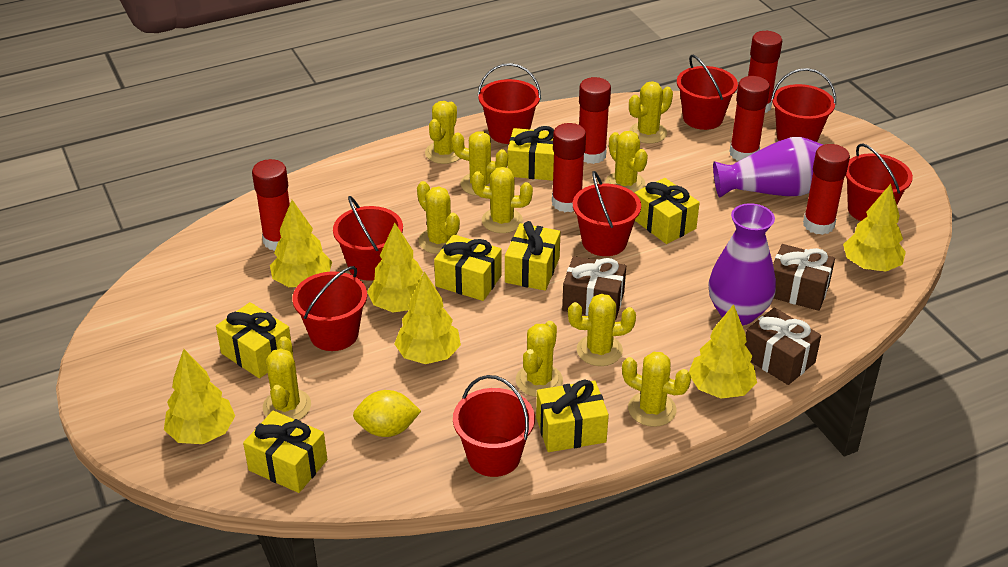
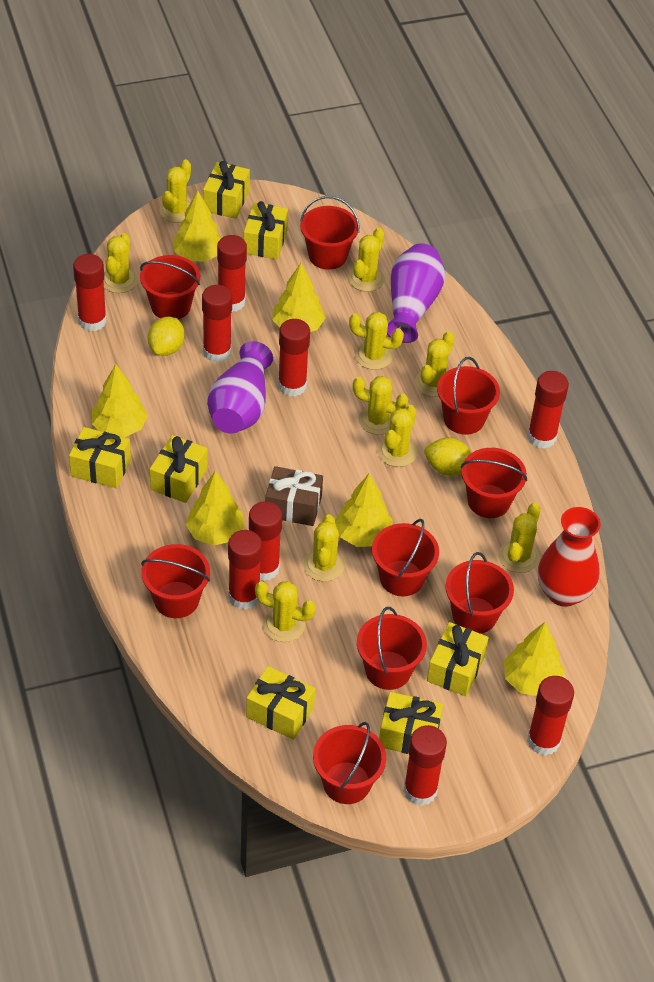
brown gift: 3 -> 1
red bucket: 8 -> 9
red glue stick: 6 -> 9
red vase: 0 -> 1
yellow lemon: 1 -> 2

